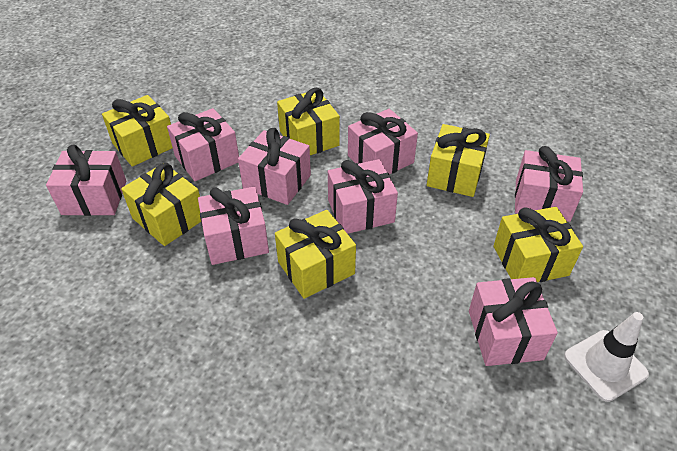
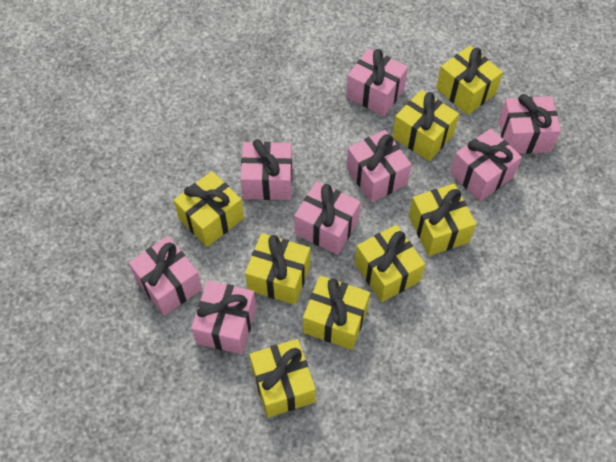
white traffic cone: 1 -> 0
yellow gift: 6 -> 8

